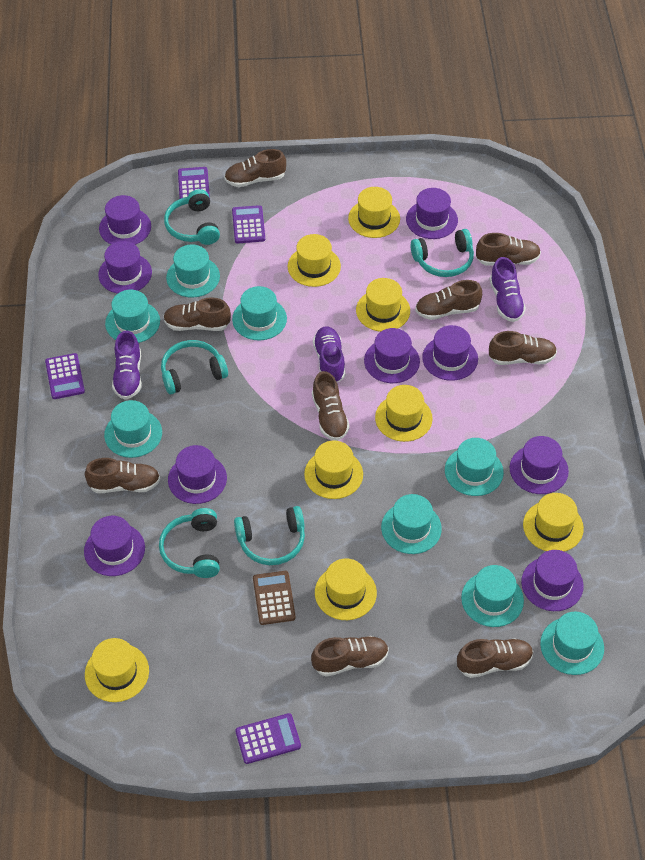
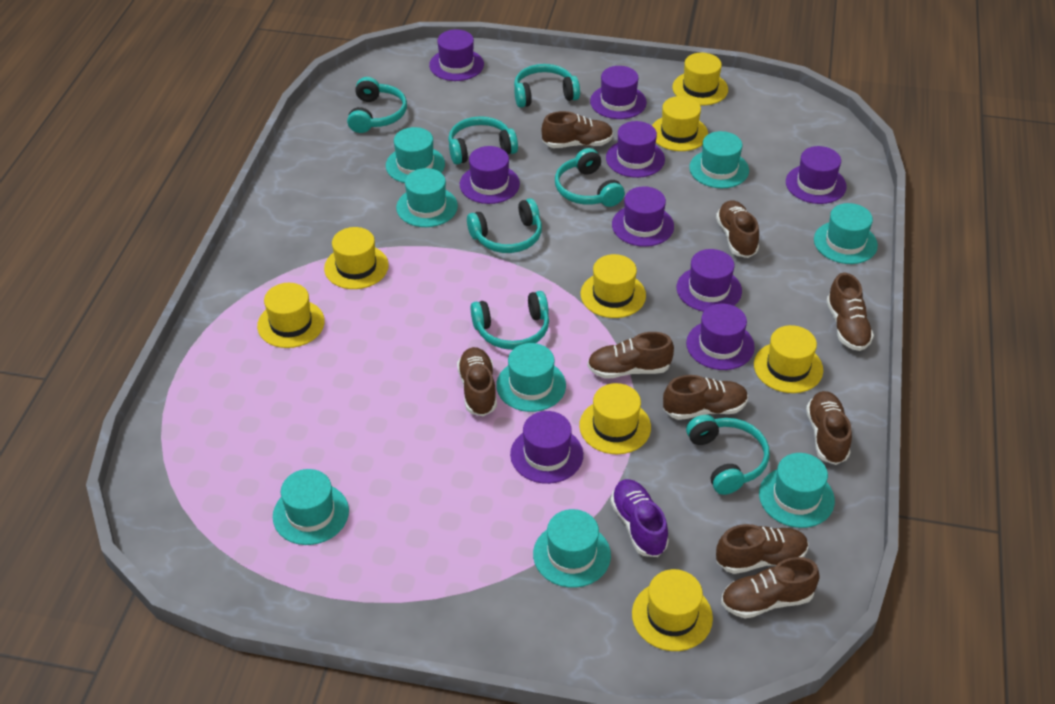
brown calculator: 1 -> 0
purple calculator: 4 -> 0
purple shoe: 3 -> 1
turquoise headphones: 5 -> 7

